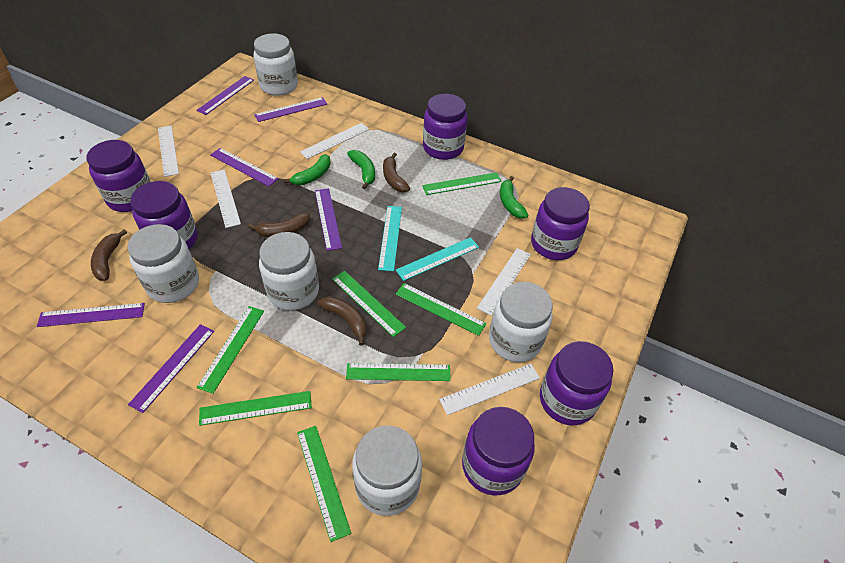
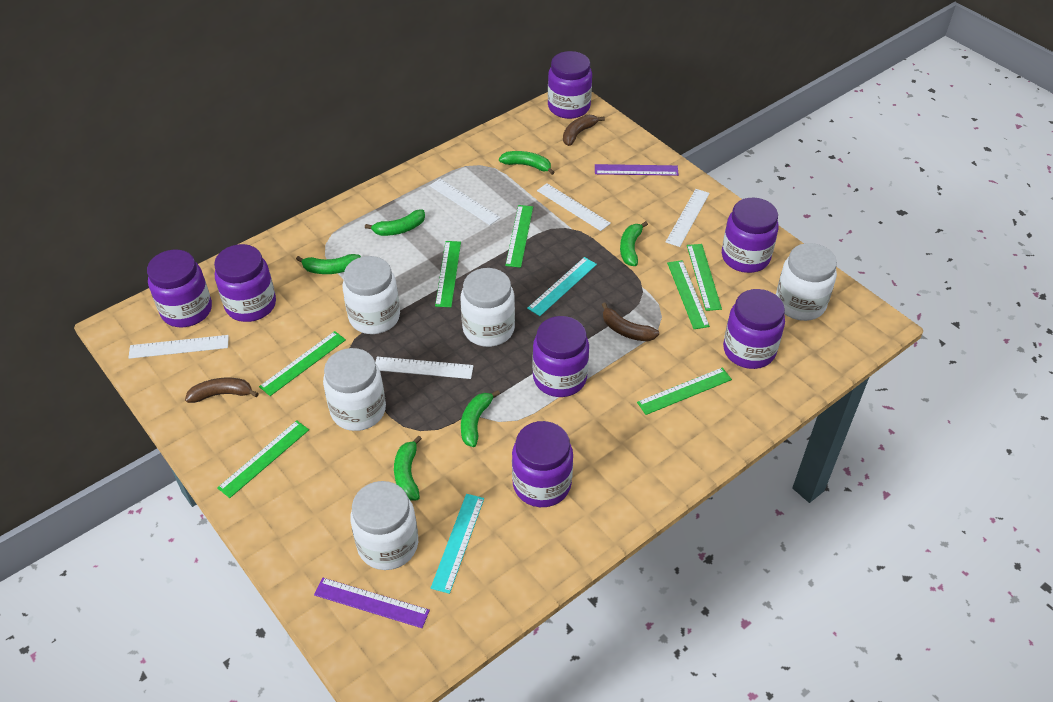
brown banana: 4 -> 3
green banana: 3 -> 6
purple jar: 6 -> 7
purple ruler: 6 -> 2

